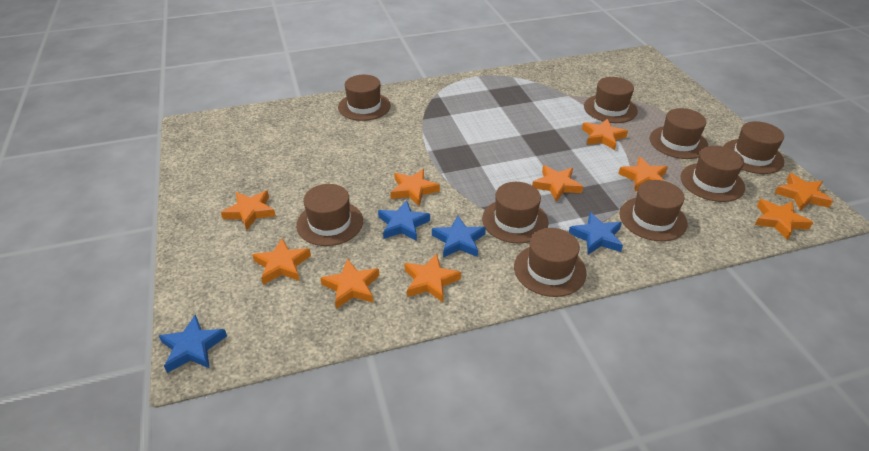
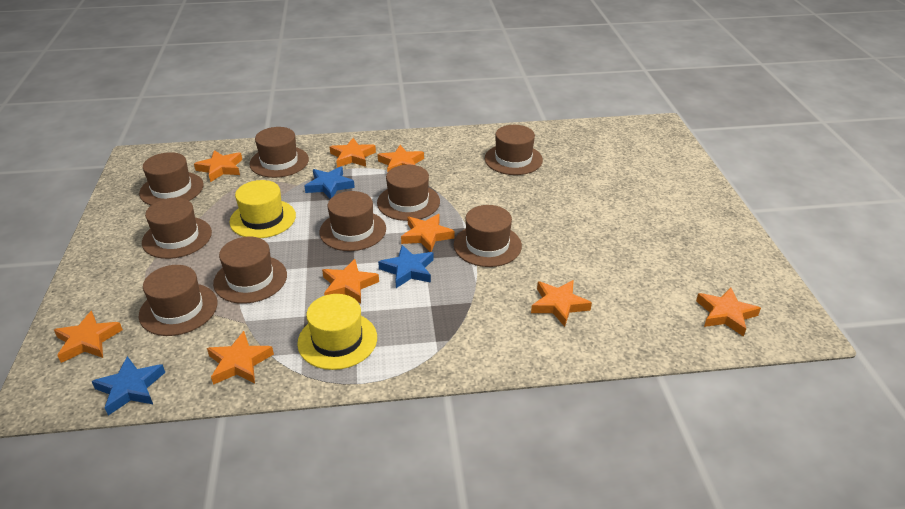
blue star: 4 -> 3
orange star: 10 -> 9
yellow hat: 0 -> 2

